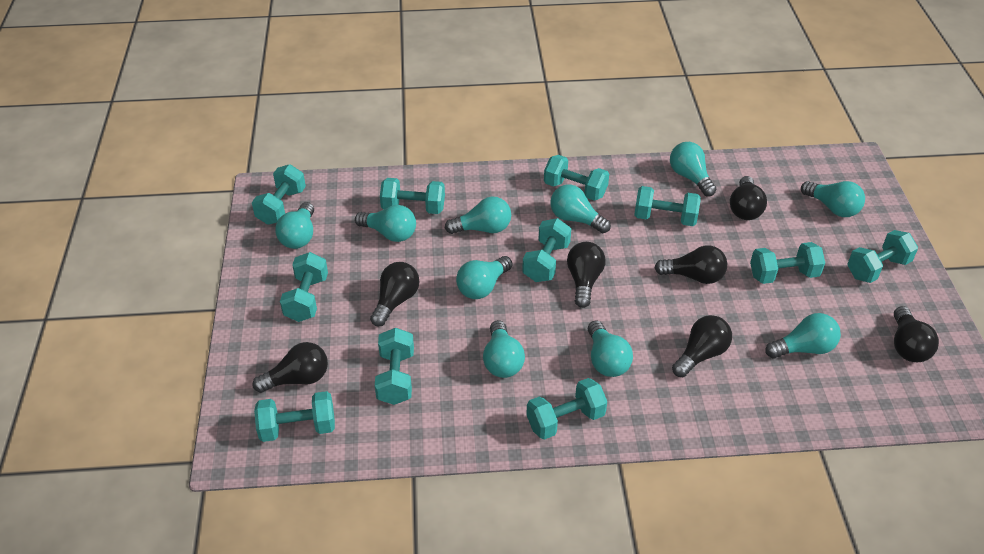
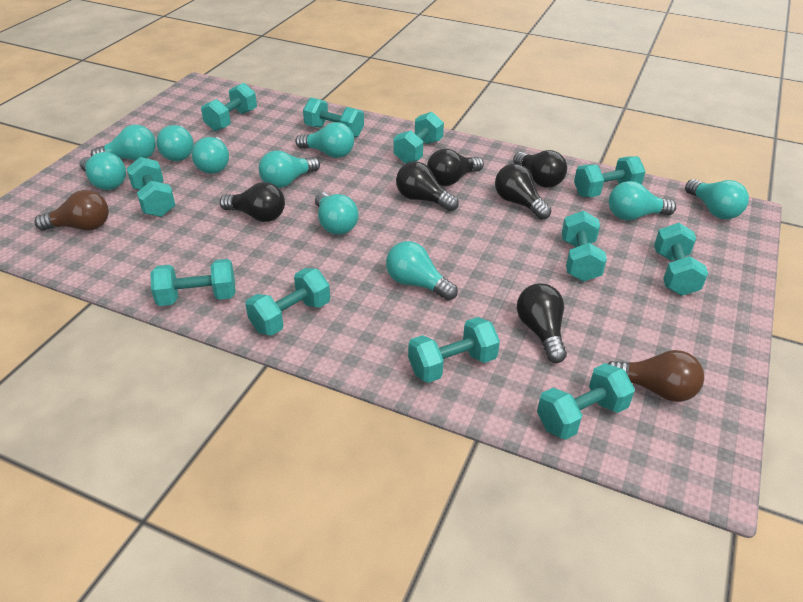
black light bulb: 7 -> 6
brown light bulb: 0 -> 2

